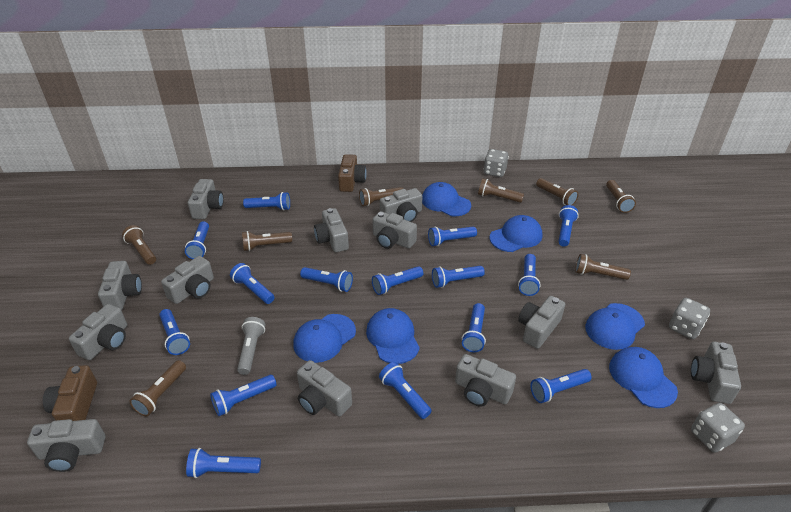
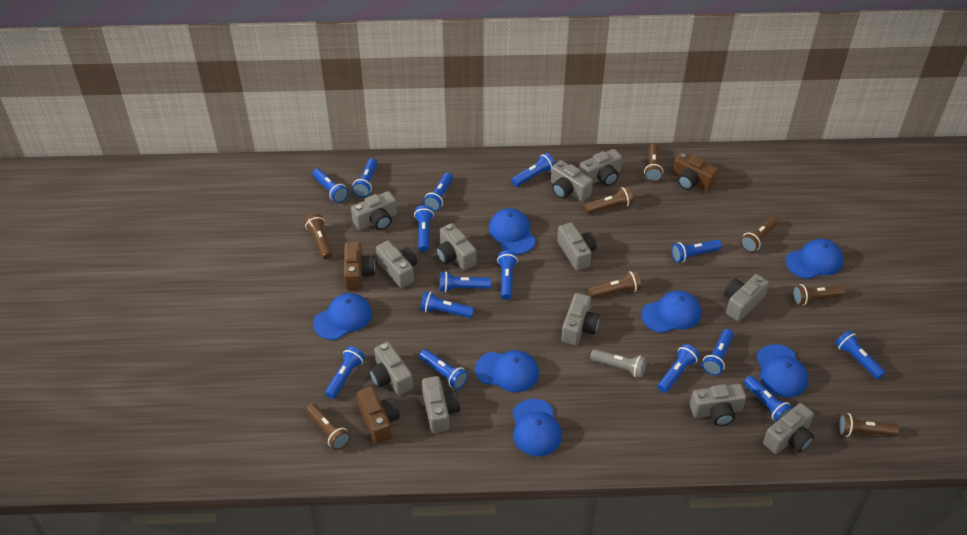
blue cap: 6 -> 7
brown camera: 2 -> 3
grey dice: 3 -> 0

